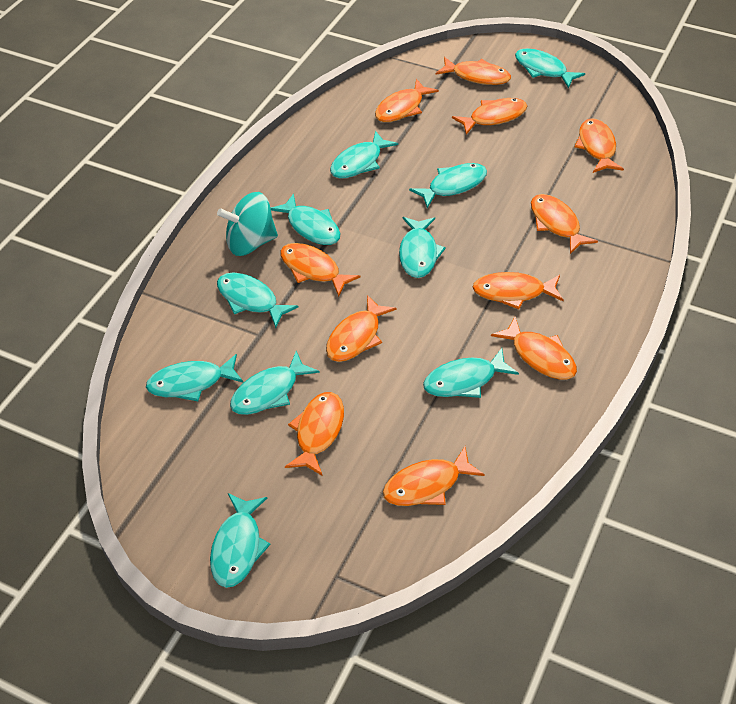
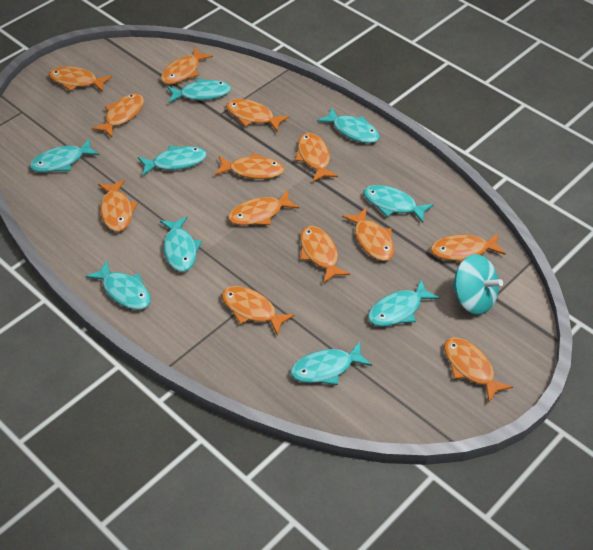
orange fish: 11 -> 13
turquoise fish: 10 -> 9

